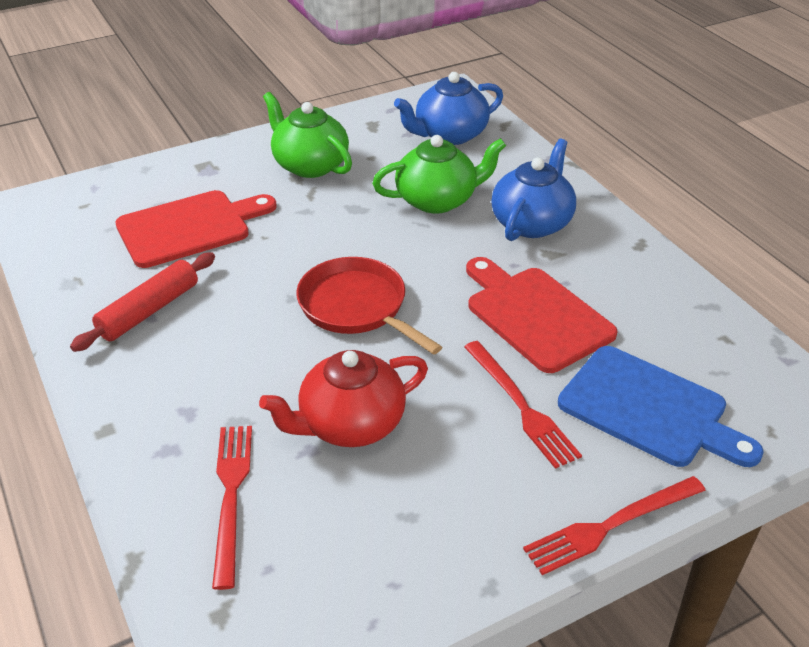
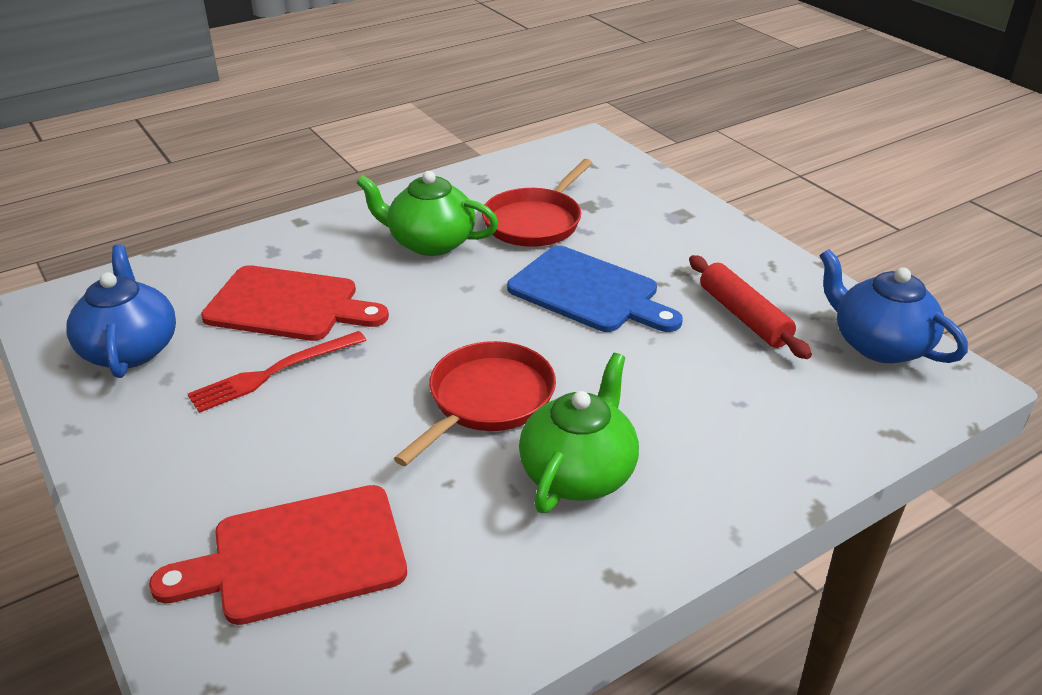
red fork: 3 -> 1
red pan: 1 -> 2
red teapot: 1 -> 0

